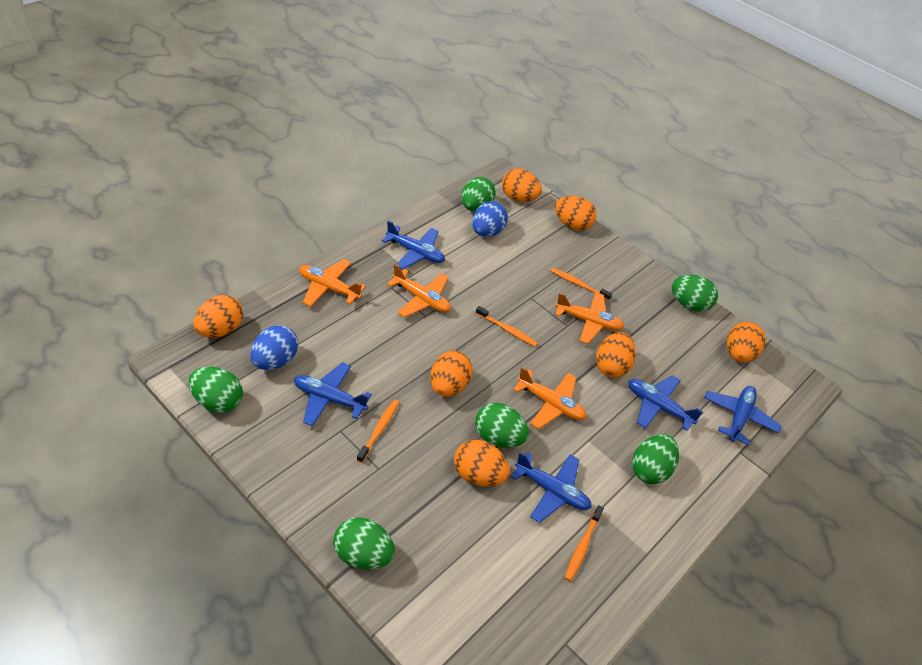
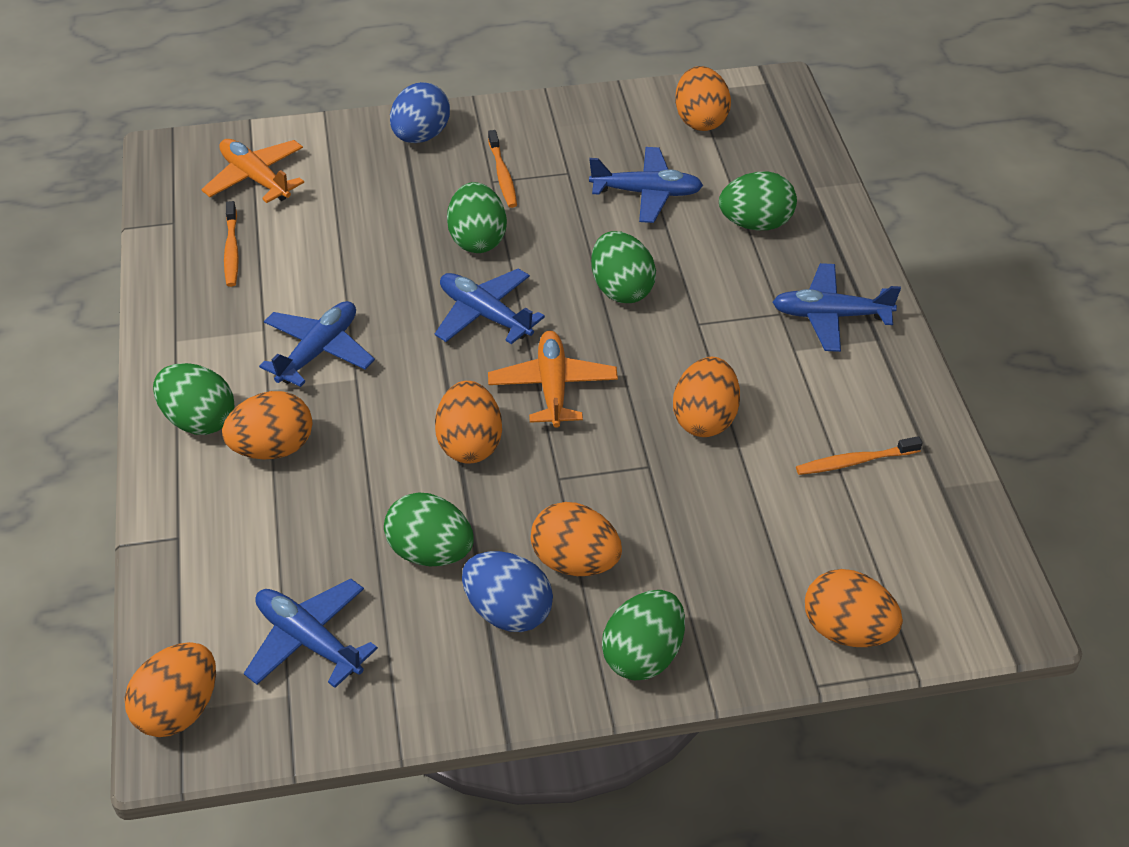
orange plane: 4 -> 2
orange toothbrush: 4 -> 3

